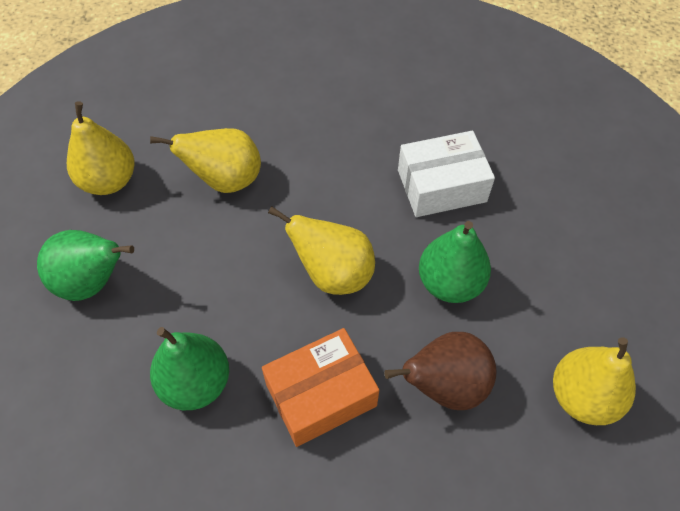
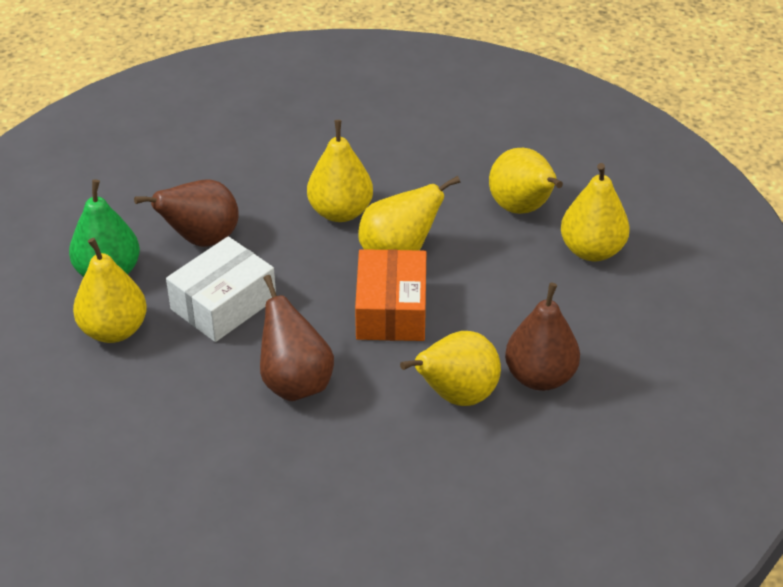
brown pear: 1 -> 3
green pear: 3 -> 1
yellow pear: 4 -> 6

